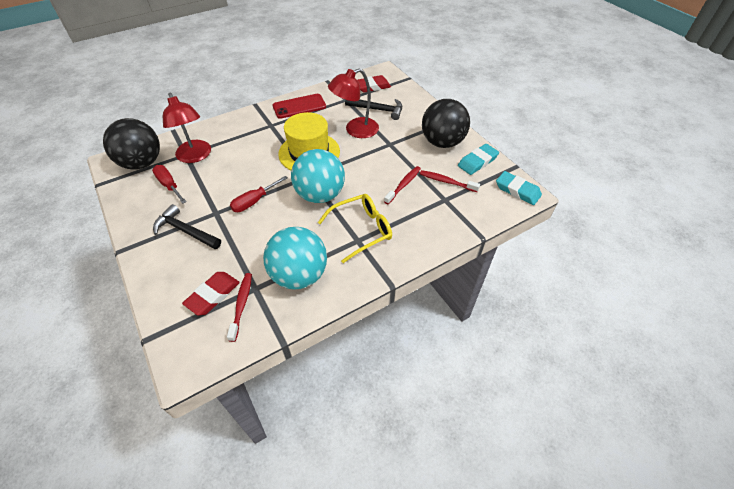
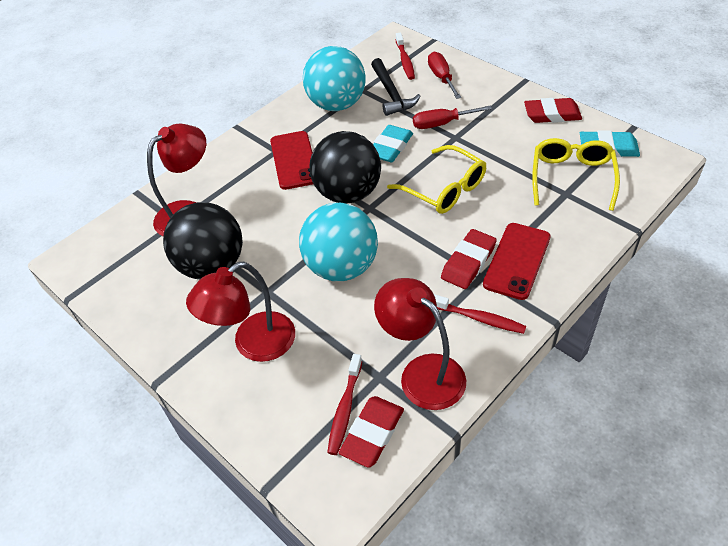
black hammer: 2 -> 1
red eraser: 2 -> 3
red lamp: 2 -> 3
red phone: 1 -> 2
yellow glasses: 1 -> 2
yellow hat: 1 -> 0

